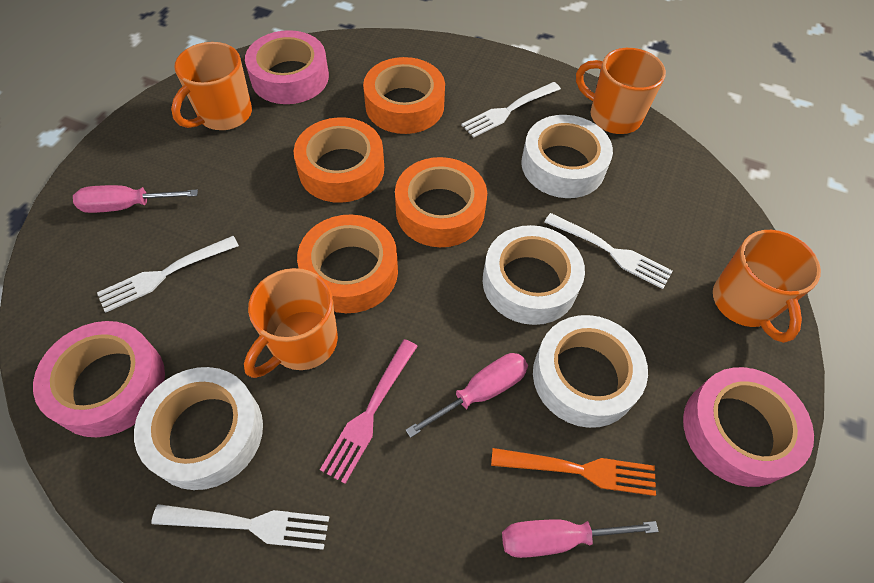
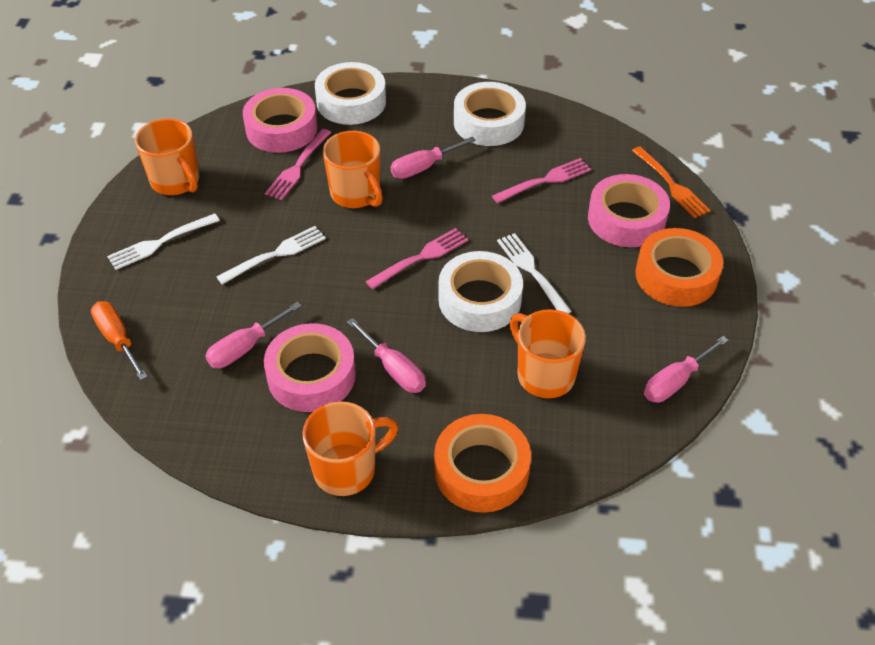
orange screwdriver: 0 -> 1
orange tape: 4 -> 2
pink fork: 1 -> 3
pink screwdriver: 3 -> 4
white fork: 4 -> 3
white tape: 4 -> 3

